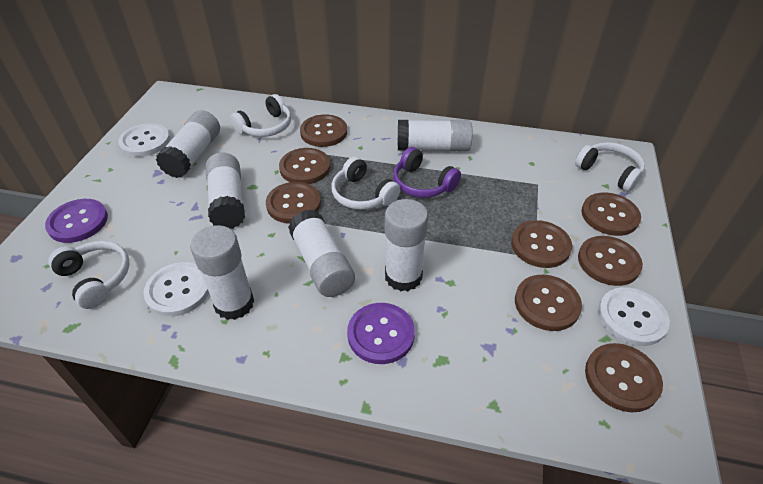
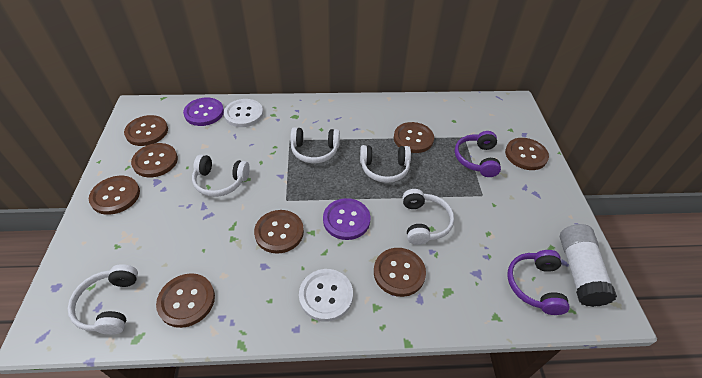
purple headphones: 1 -> 2
white button: 3 -> 2
white glue stick: 6 -> 1
white headphones: 4 -> 5

